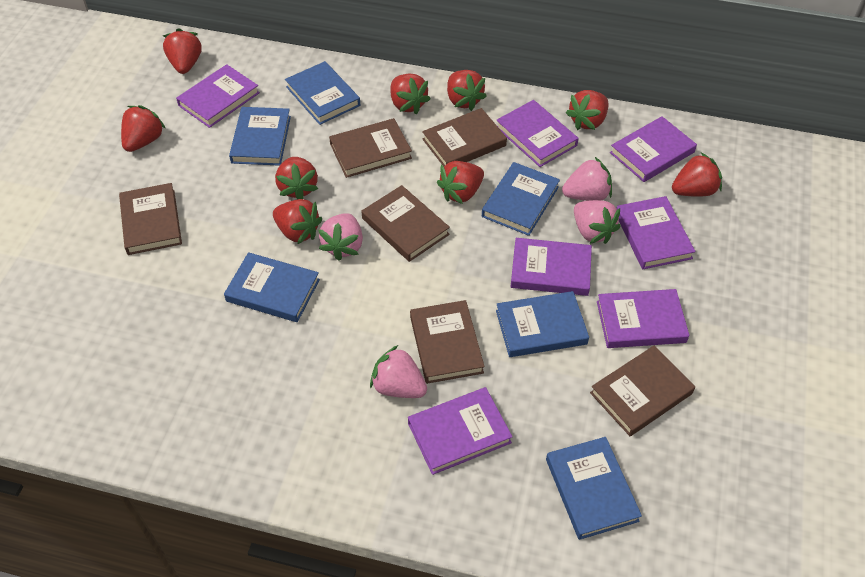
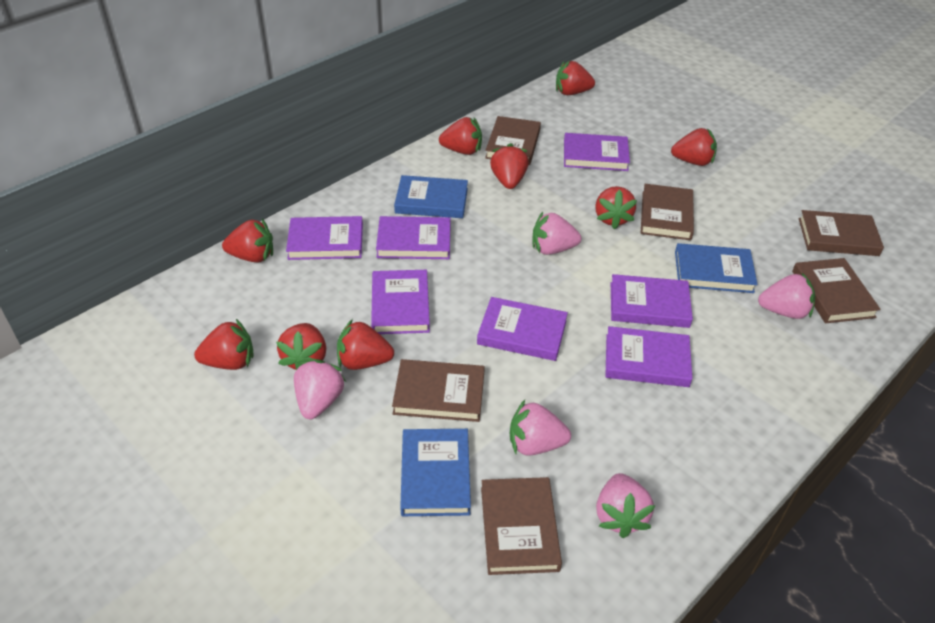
blue book: 6 -> 3
pink strawberry: 4 -> 5

